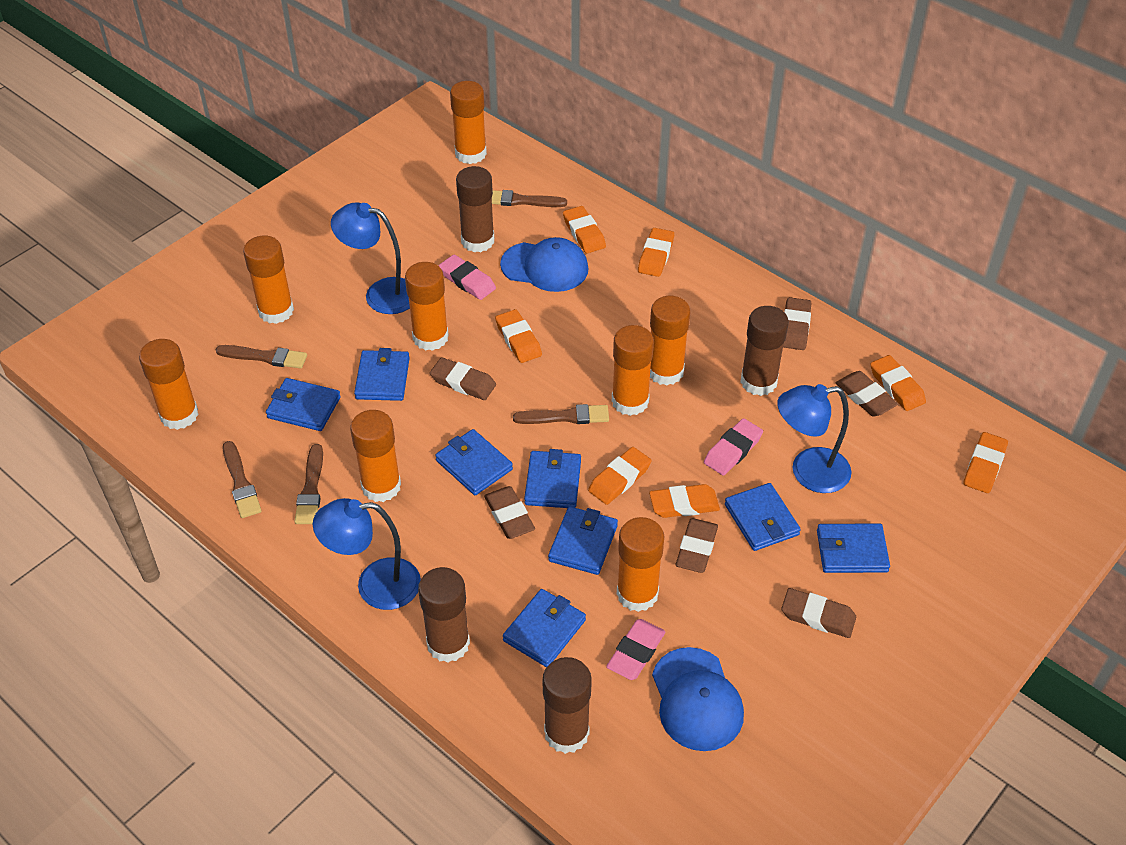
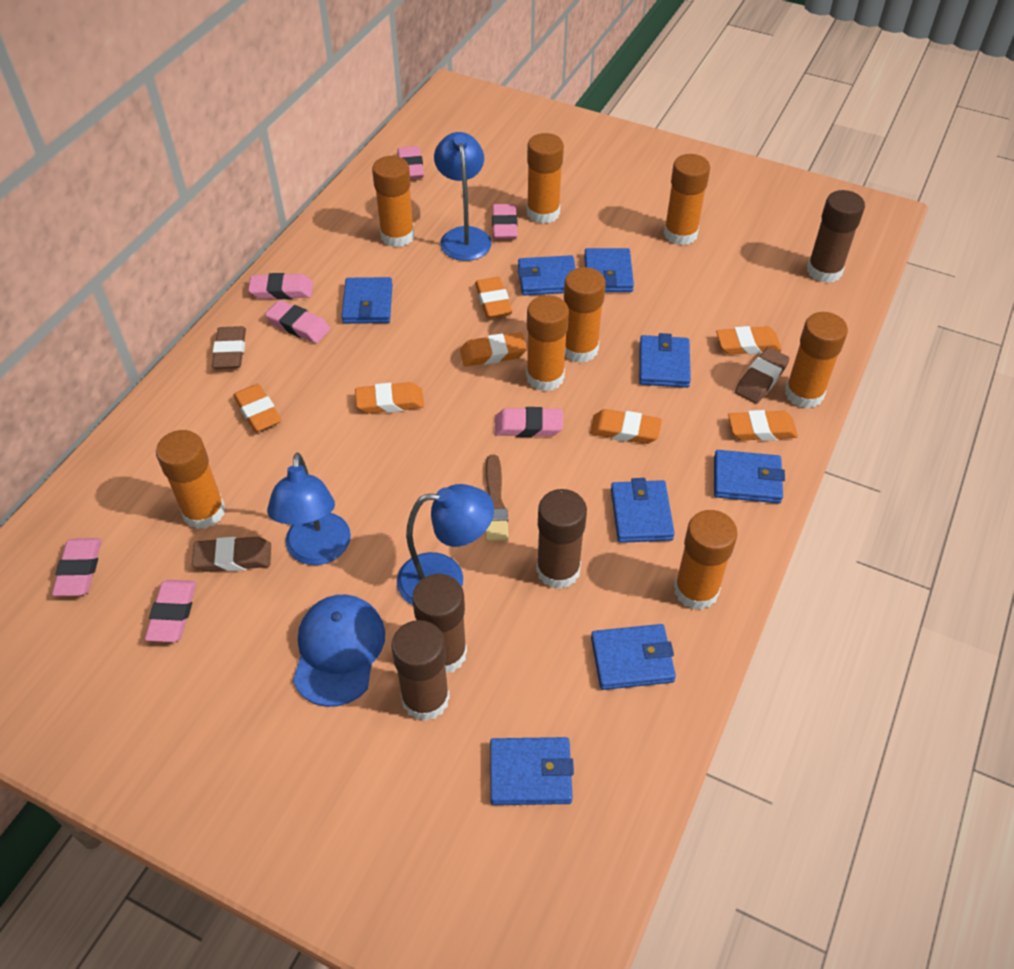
blue cap: 2 -> 1
brown brush: 5 -> 1
brown eraser: 6 -> 3
pink eraser: 3 -> 7

